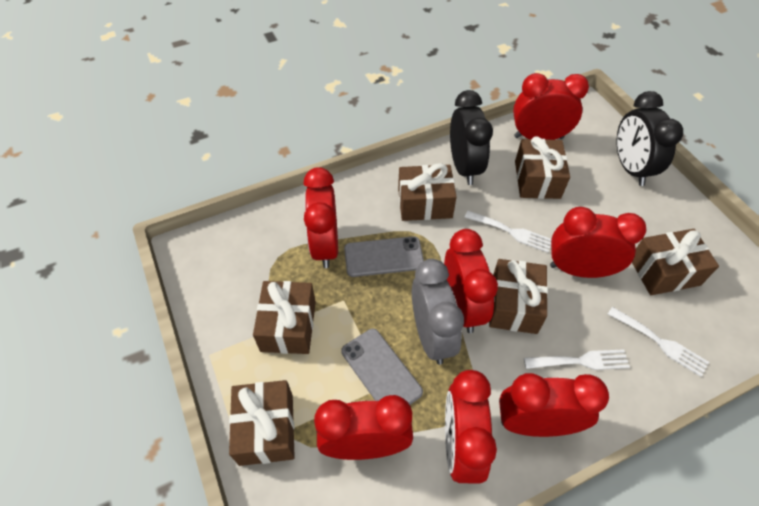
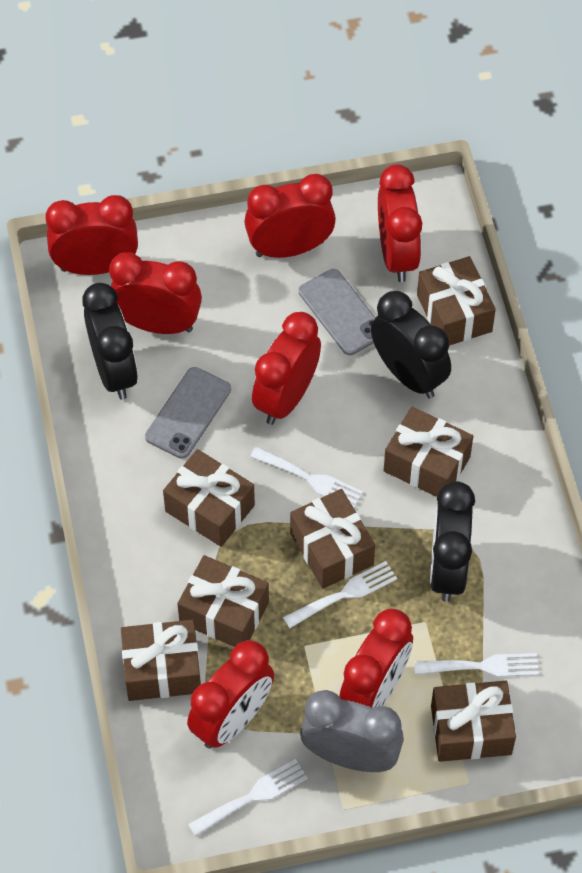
black clock: 2 -> 3
brown gift: 6 -> 7
white fork: 3 -> 4

